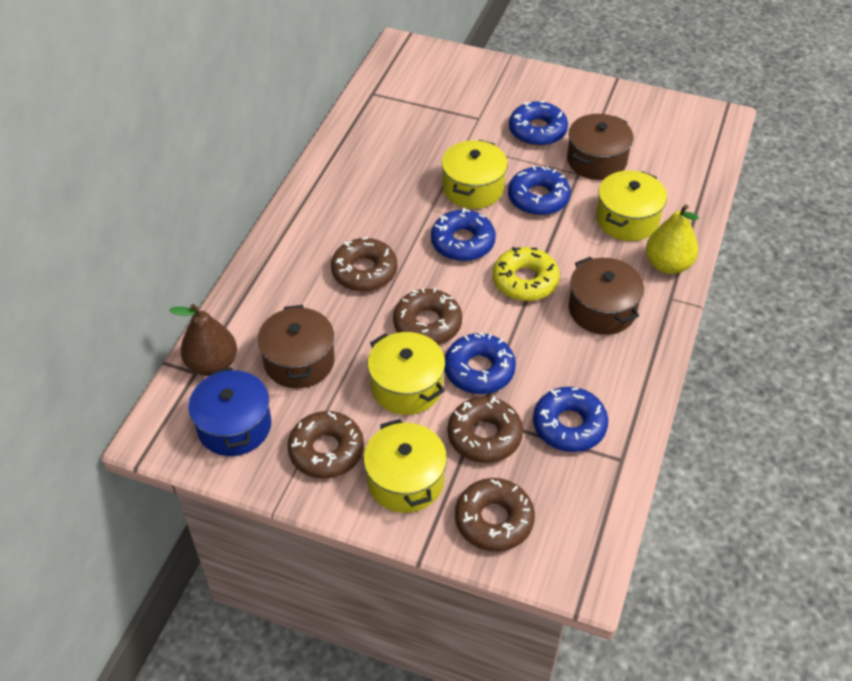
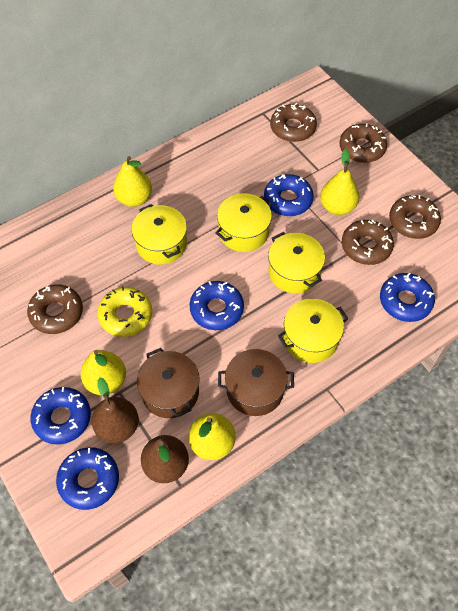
blue pot: 1 -> 0
brown pear: 1 -> 2
brown pot: 3 -> 2
yellow pear: 1 -> 4

